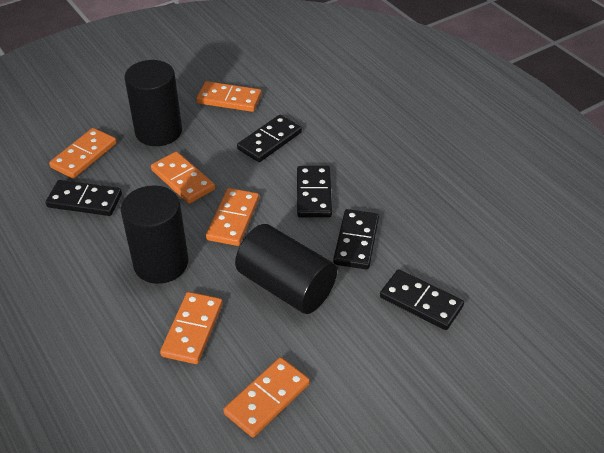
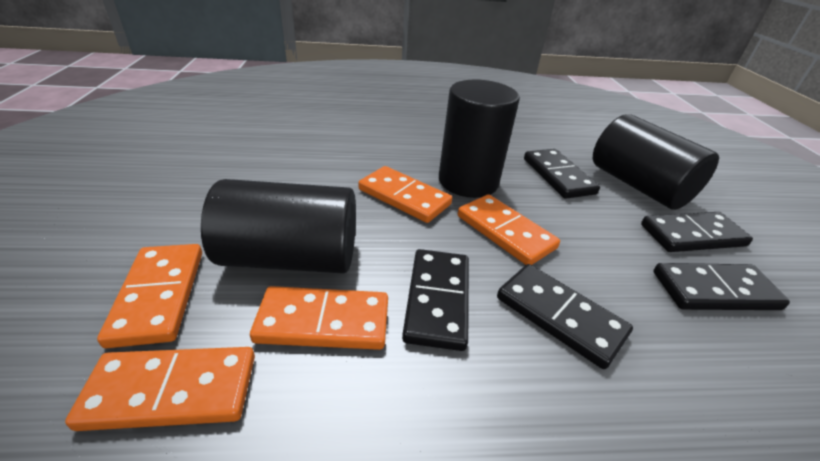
orange domino: 6 -> 5

